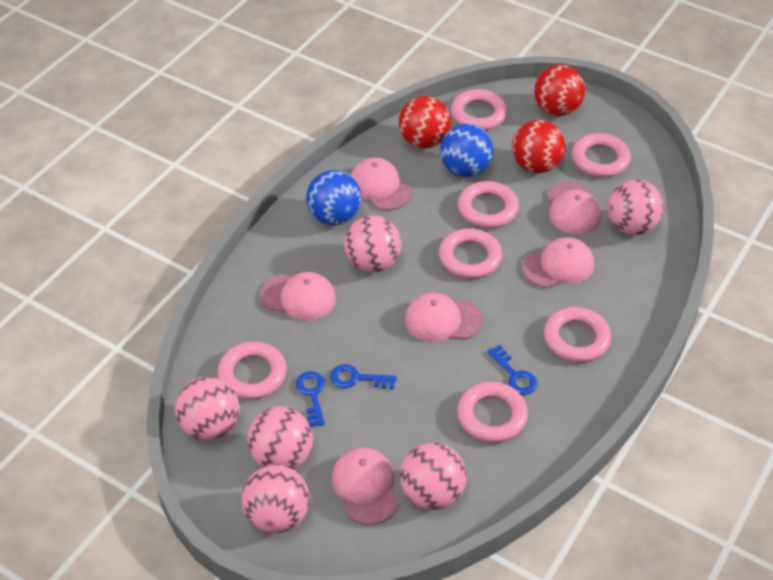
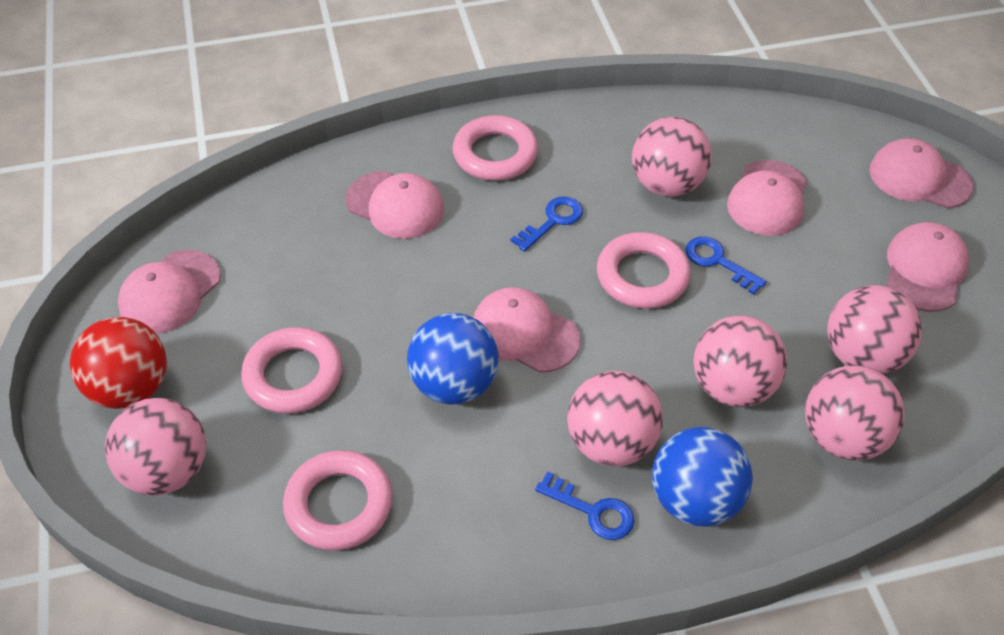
pink ring: 7 -> 4
red ball: 3 -> 1

